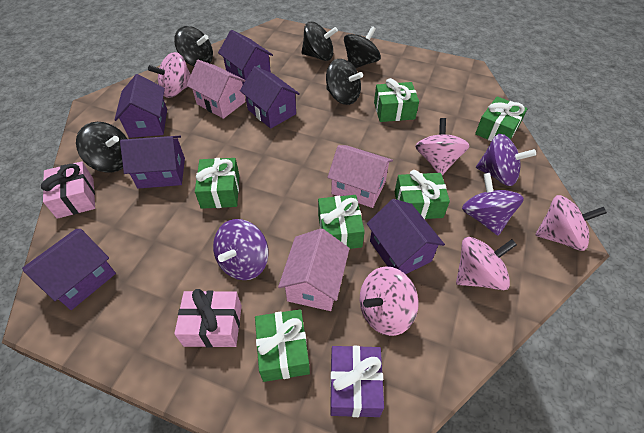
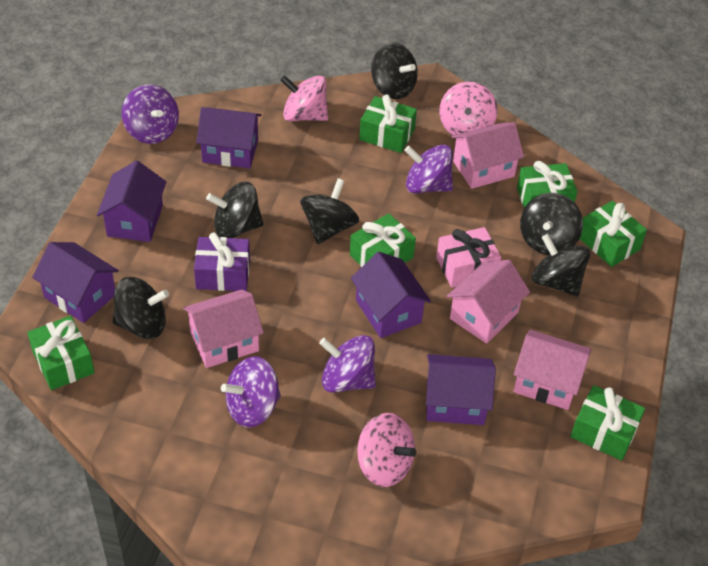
black spinning top: 5 -> 6
pink gift: 2 -> 1
pink house: 3 -> 4
pink spinning top: 5 -> 3
purple house: 6 -> 5
purple spinning top: 3 -> 4

